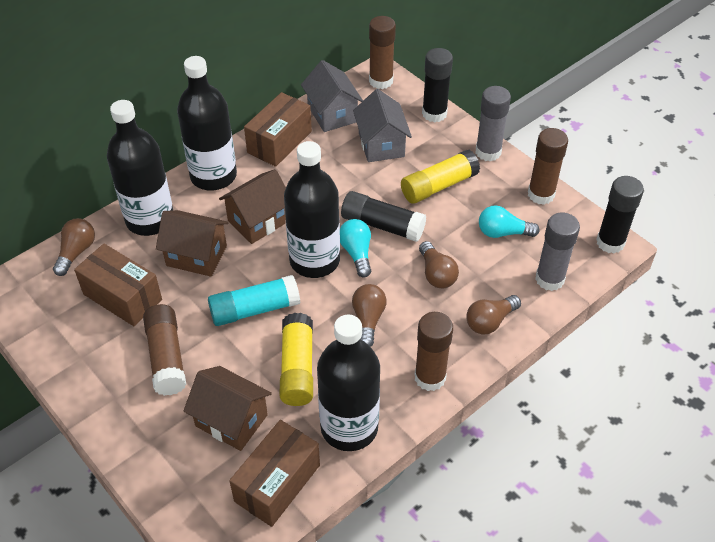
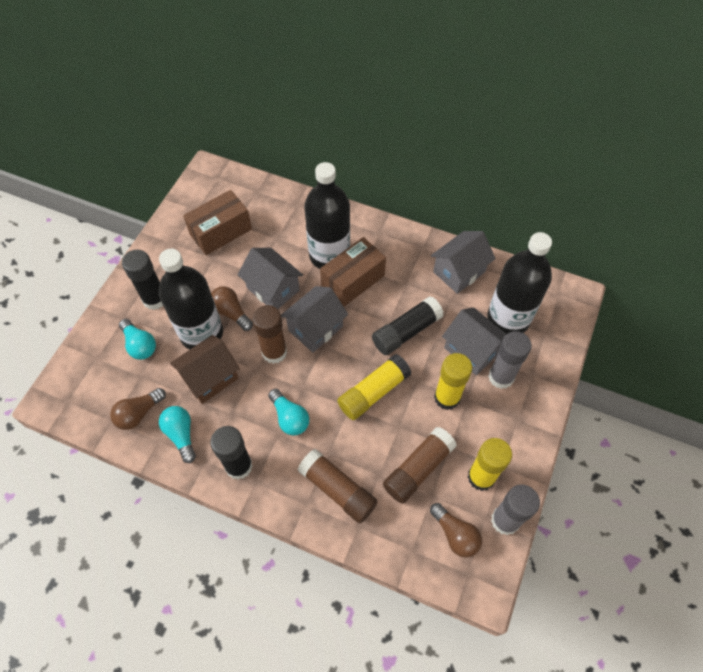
black bottle: 4 -> 3
brown box: 3 -> 2
brown glue stick: 4 -> 3
brown house: 3 -> 1
brown light bulb: 4 -> 3
grey house: 2 -> 4
turquoise glue stick: 1 -> 0
turquoise light bulb: 2 -> 3
yellow glue stick: 2 -> 3

